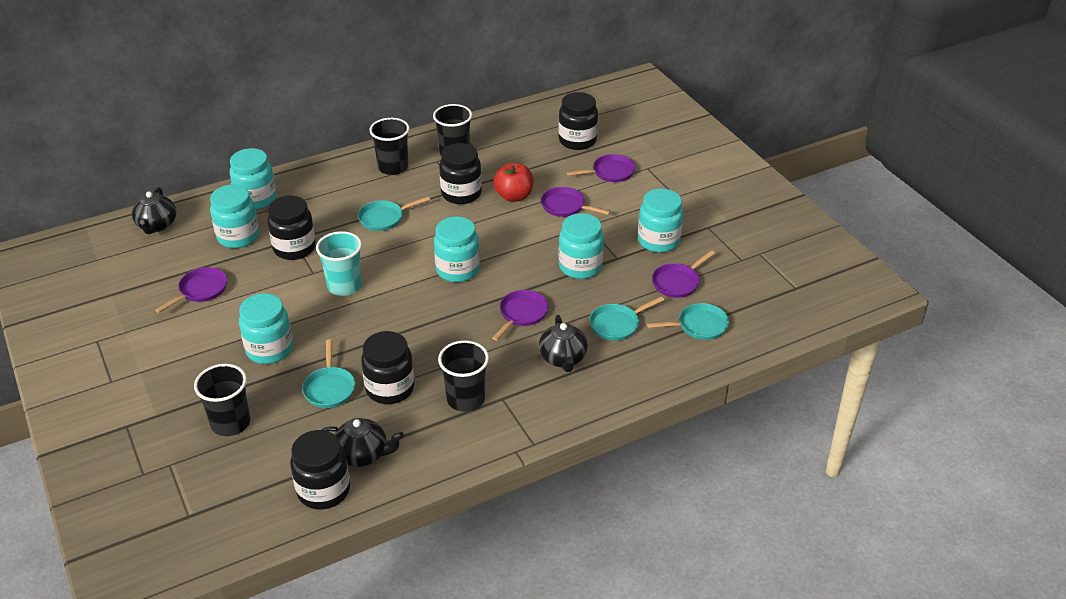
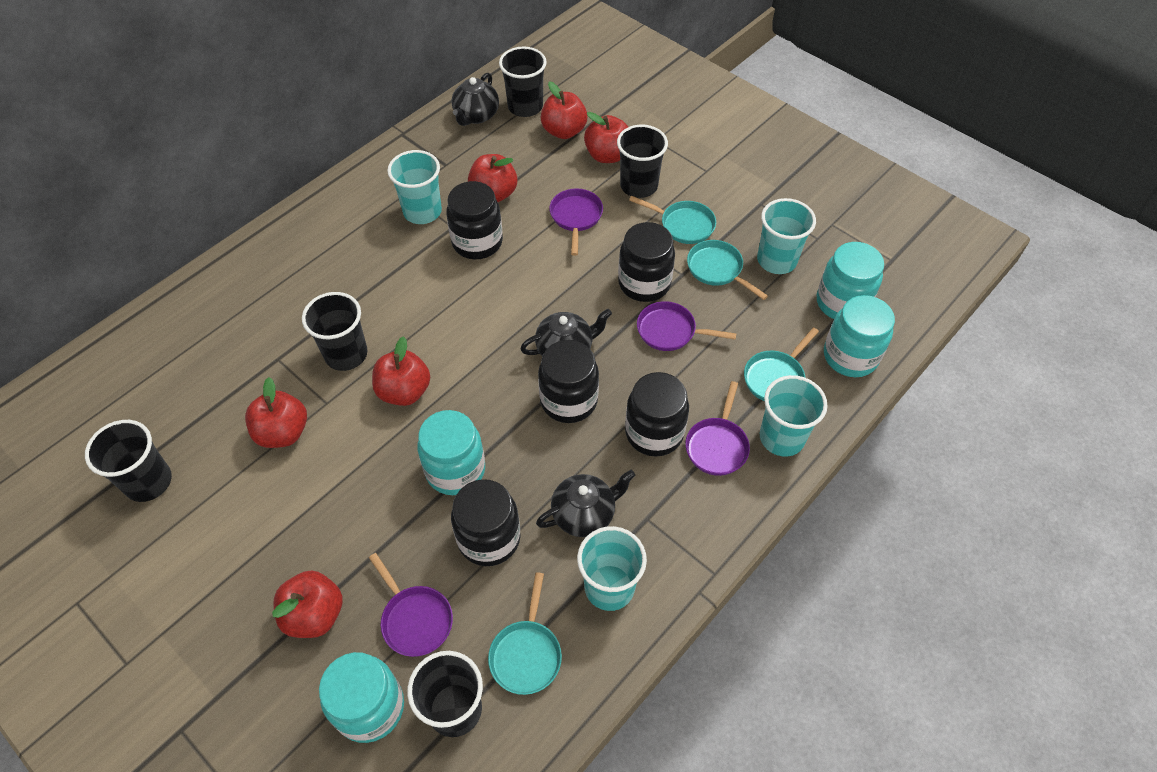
black cup: 4 -> 5
purple pan: 5 -> 4
red apple: 1 -> 6
turquoise cup: 1 -> 4
turquoise jar: 6 -> 4

